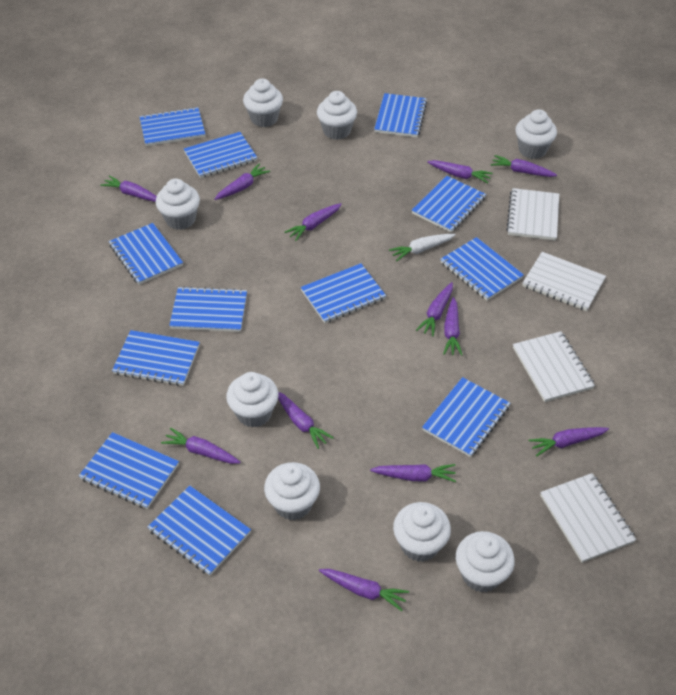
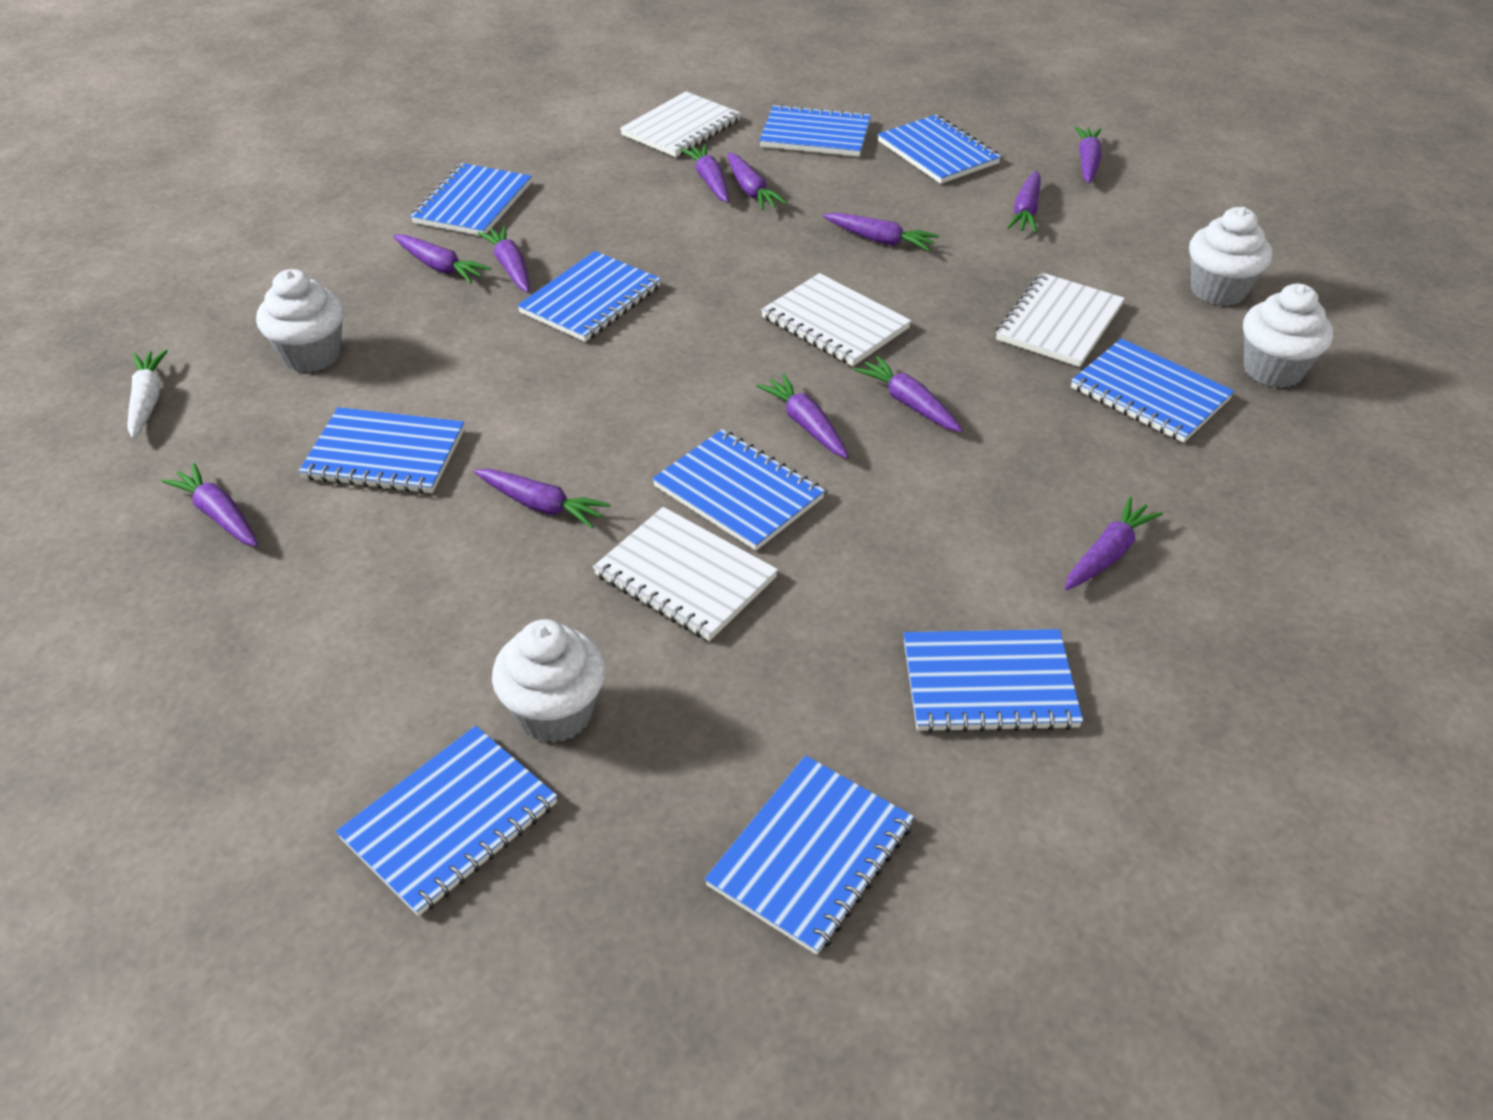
blue notebook: 12 -> 10
white cupcake: 8 -> 4

